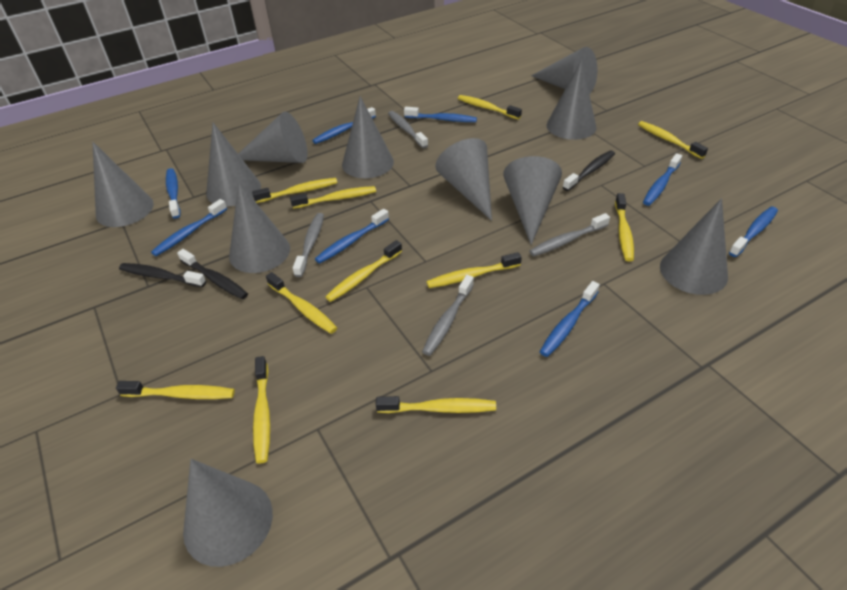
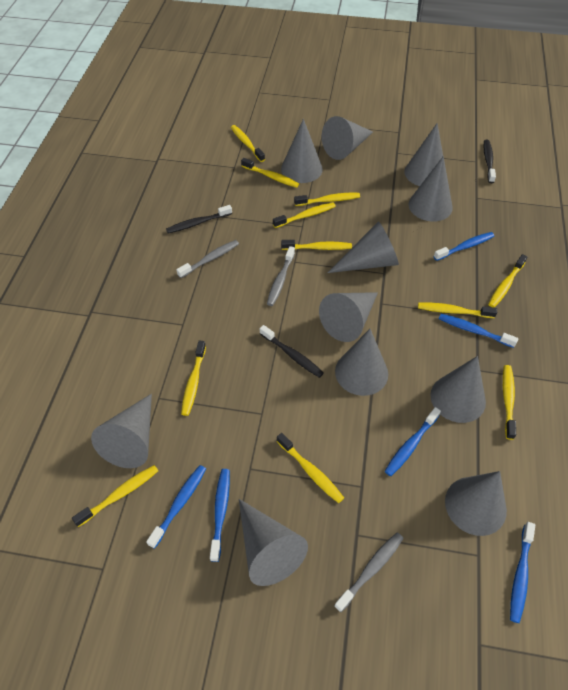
blue toothbrush: 8 -> 6
grey toothbrush: 4 -> 3

